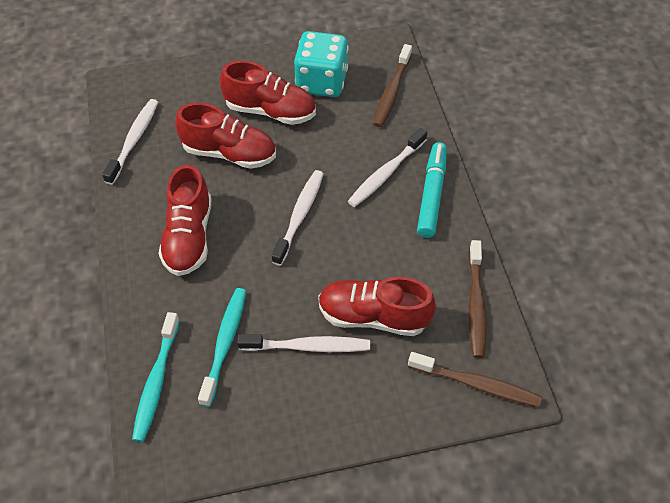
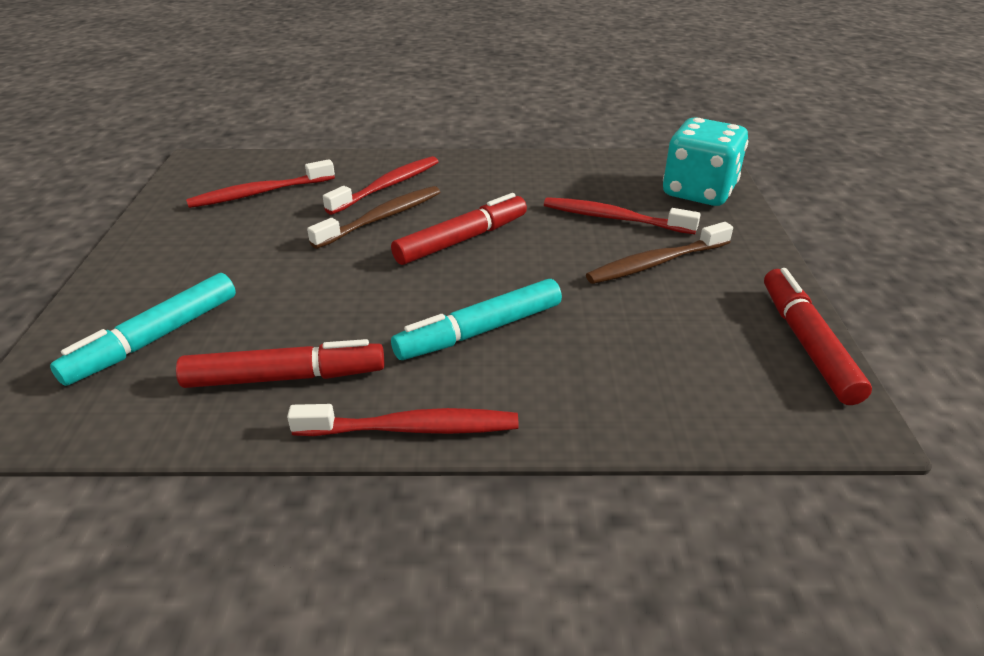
brown toothbrush: 3 -> 2
red marker: 0 -> 3
red shoe: 4 -> 0
red toothbrush: 0 -> 4
turquoise marker: 1 -> 2
turquoise toothbrush: 2 -> 0
white toothbrush: 4 -> 0

